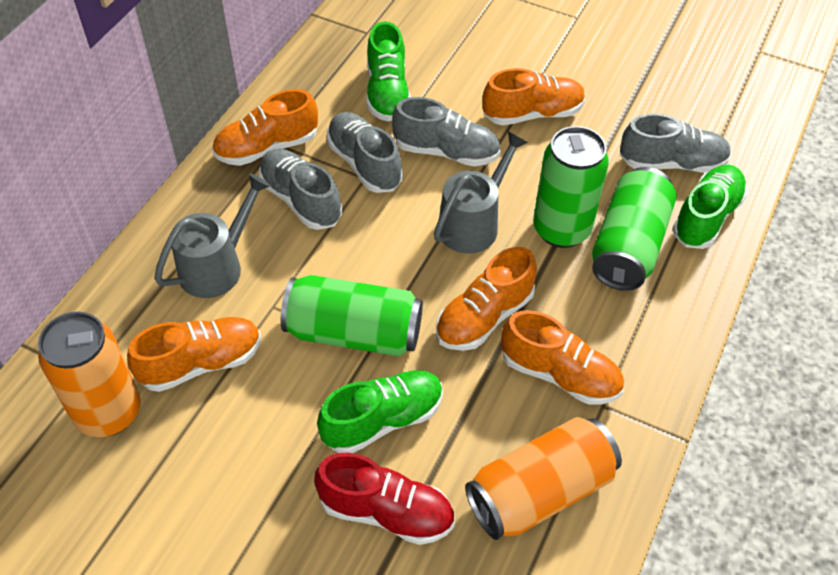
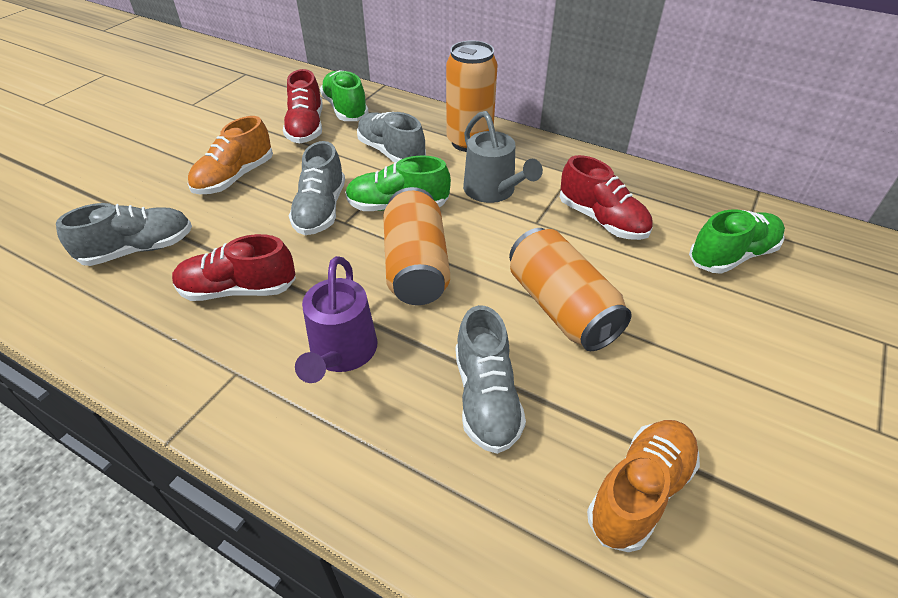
green can: 3 -> 0
grey watering can: 2 -> 1
orange can: 2 -> 3
orange shoe: 5 -> 2
purple watering can: 0 -> 1
red shoe: 1 -> 3

